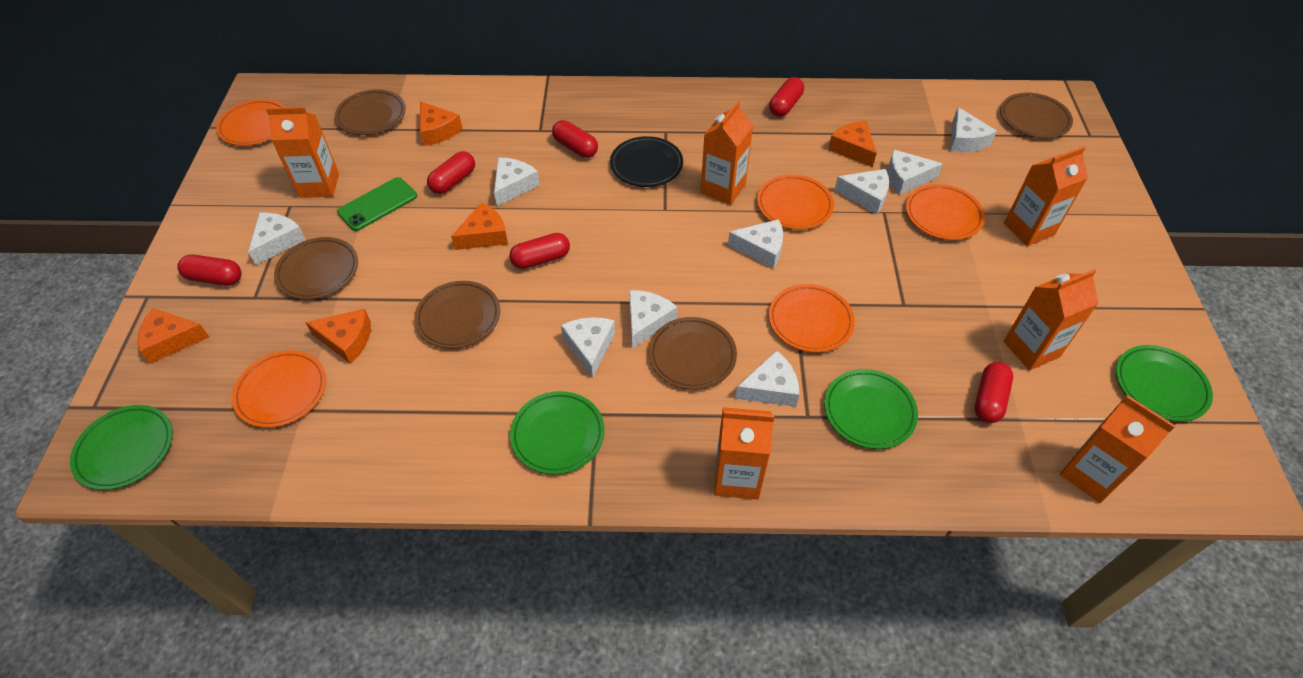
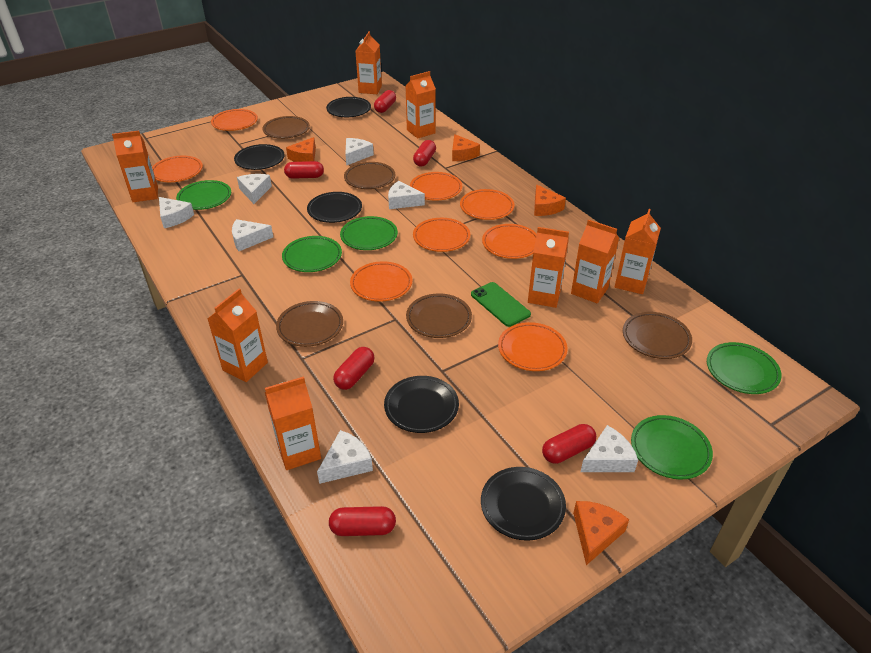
black plate: 1 -> 5
green plate: 4 -> 5
orange carton: 6 -> 8
orange cheese: 5 -> 4
orange plate: 5 -> 8
white cheese: 9 -> 7

